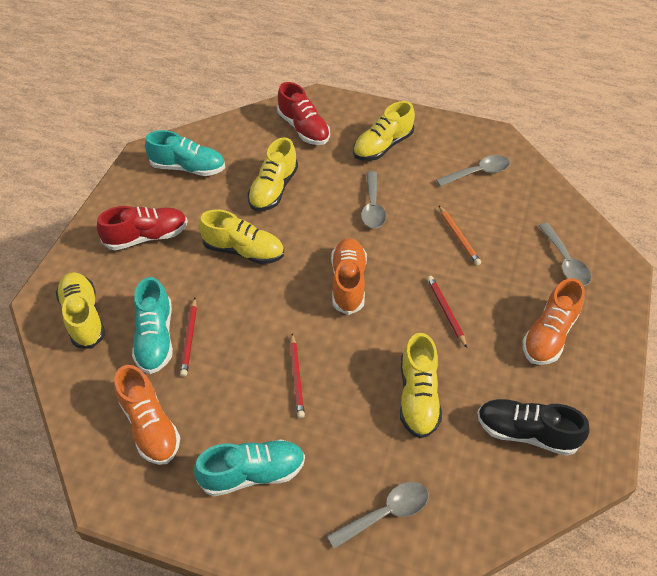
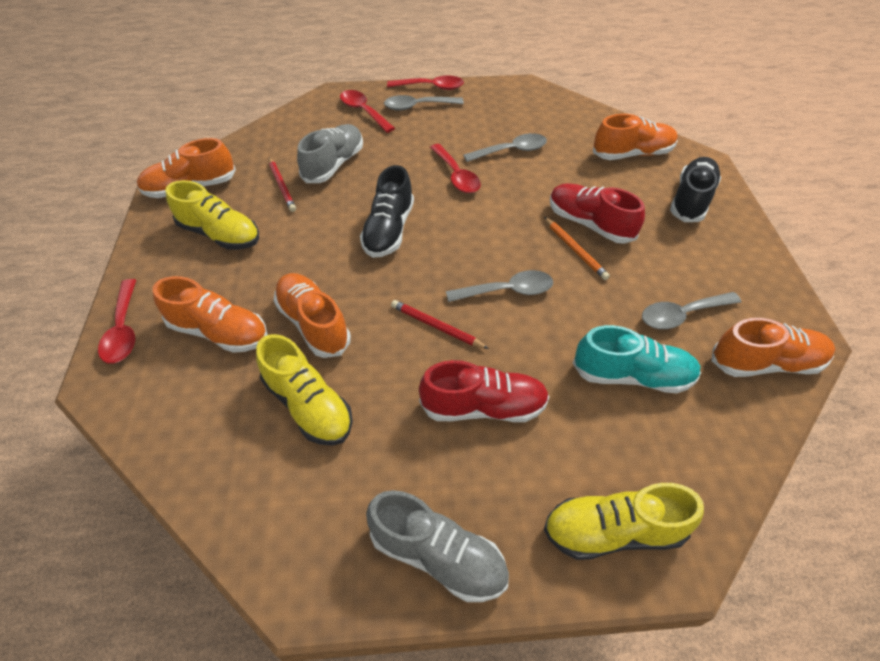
black shoe: 1 -> 2
grey shoe: 0 -> 2
orange shoe: 3 -> 5
red pencil: 3 -> 2
red spoon: 0 -> 4
turquoise shoe: 3 -> 1
yellow shoe: 5 -> 3

